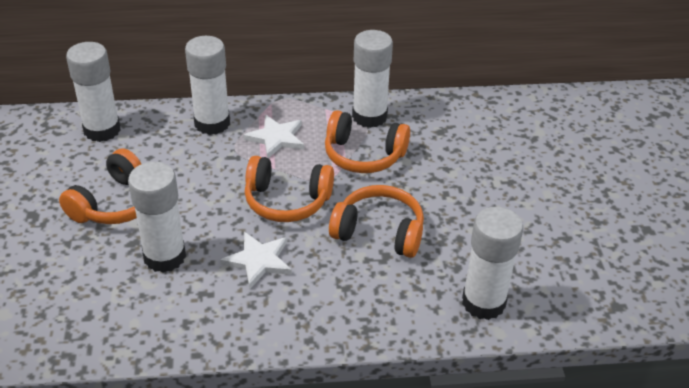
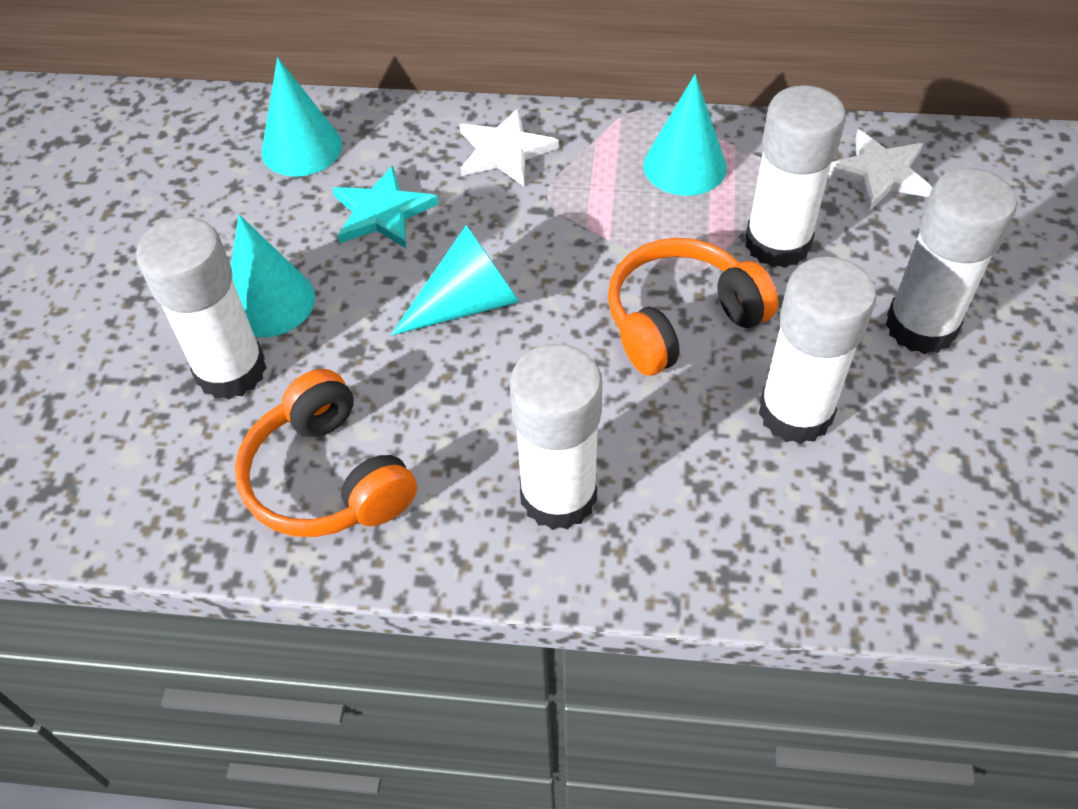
orange headphones: 4 -> 2
turquoise cone: 0 -> 4
turquoise star: 0 -> 1

